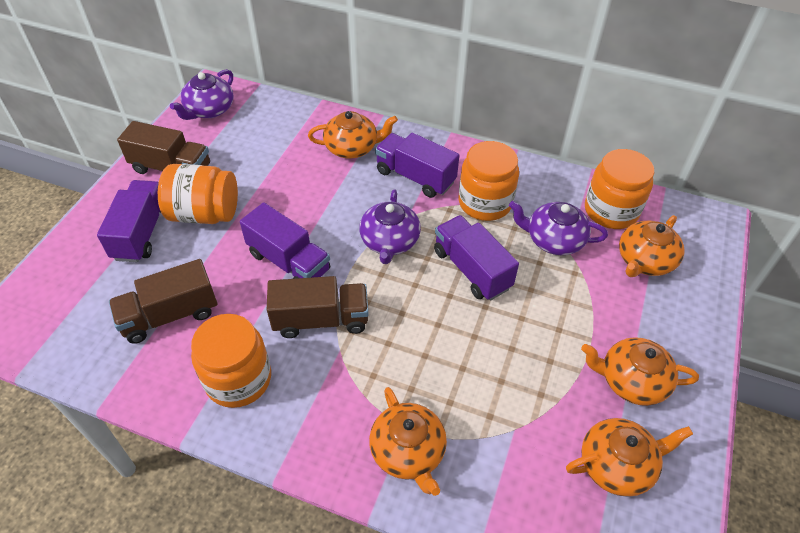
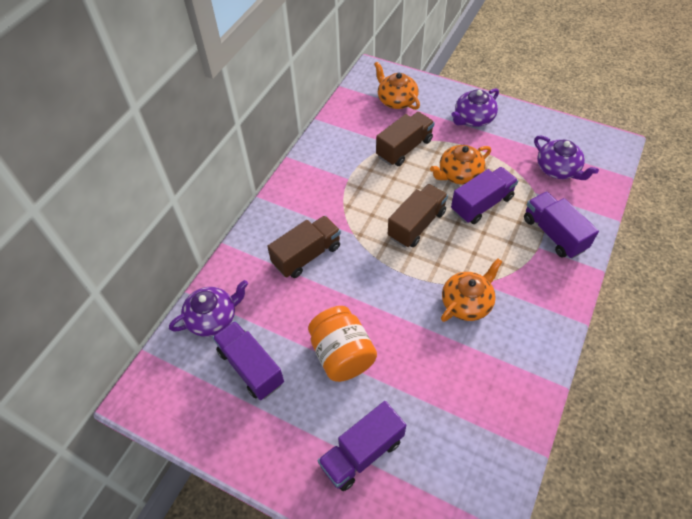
orange jar: 4 -> 1
orange teapot: 5 -> 3

